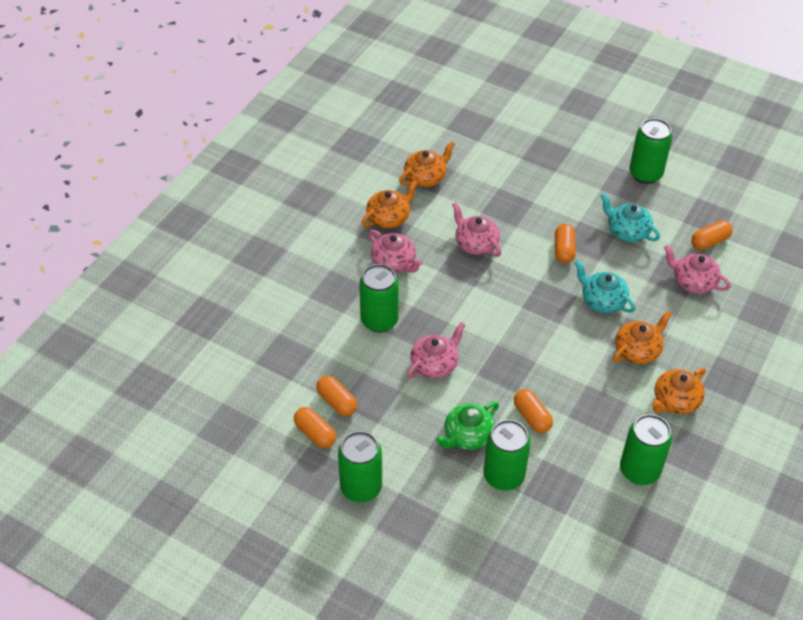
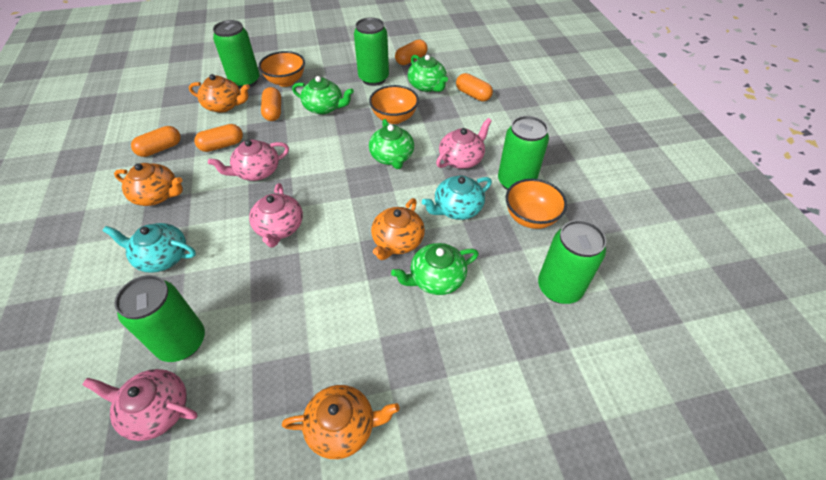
green teapot: 1 -> 4
orange bowl: 0 -> 3

